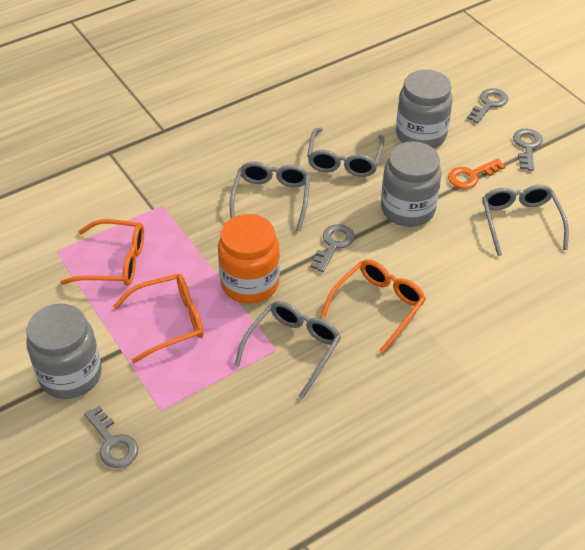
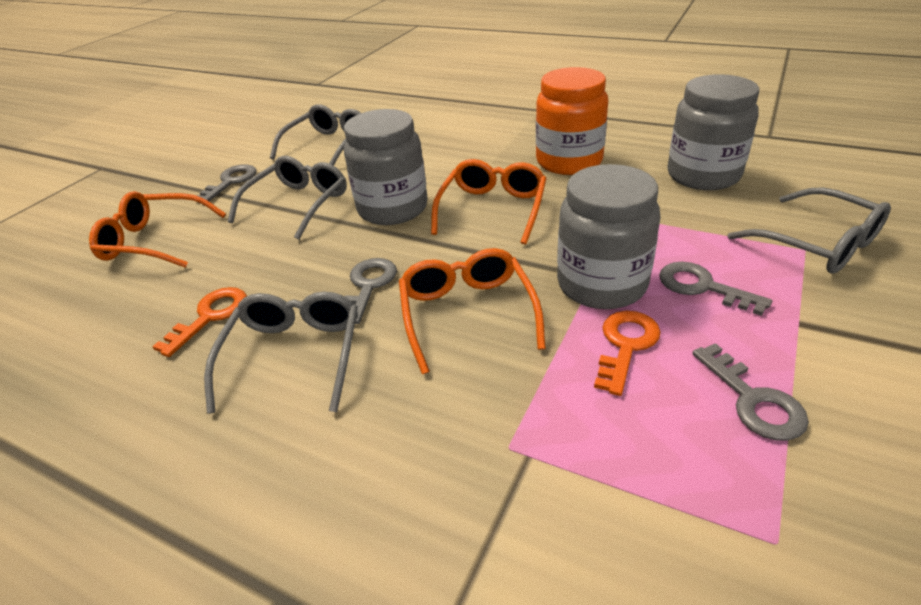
orange key: 1 -> 2

